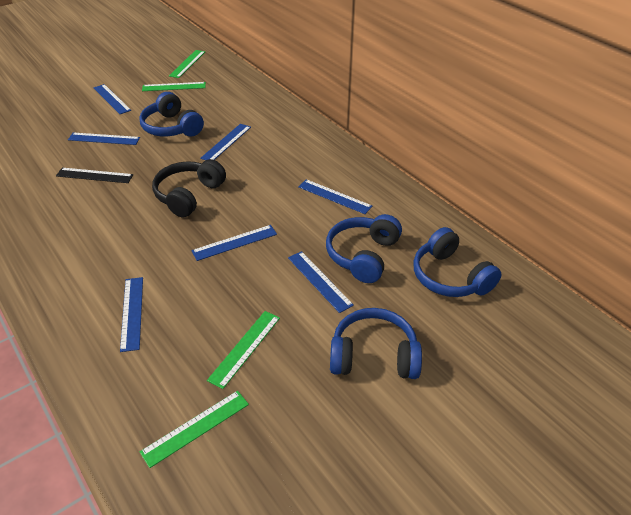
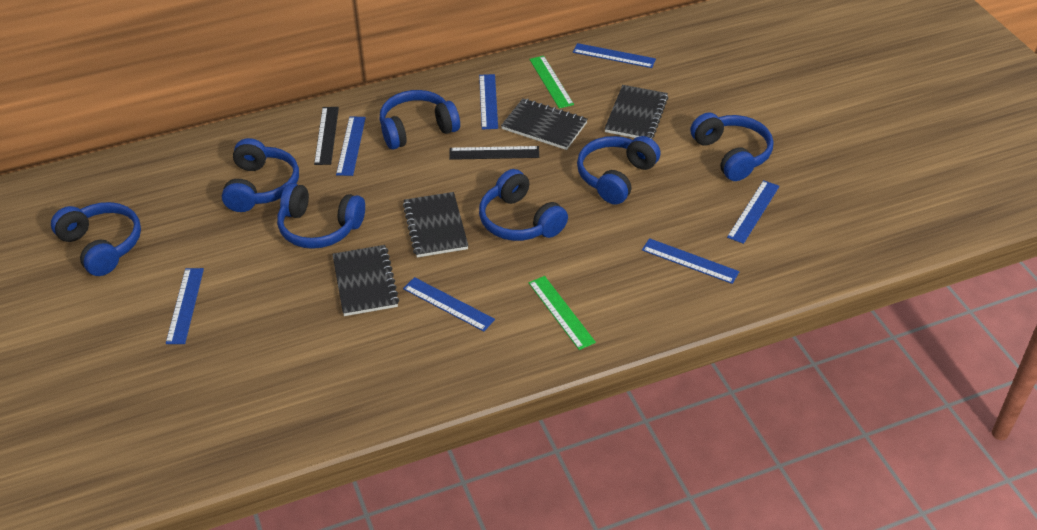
black headphones: 1 -> 0
black notebook: 0 -> 4
black ruler: 1 -> 2
blue headphones: 4 -> 7
green ruler: 4 -> 2

